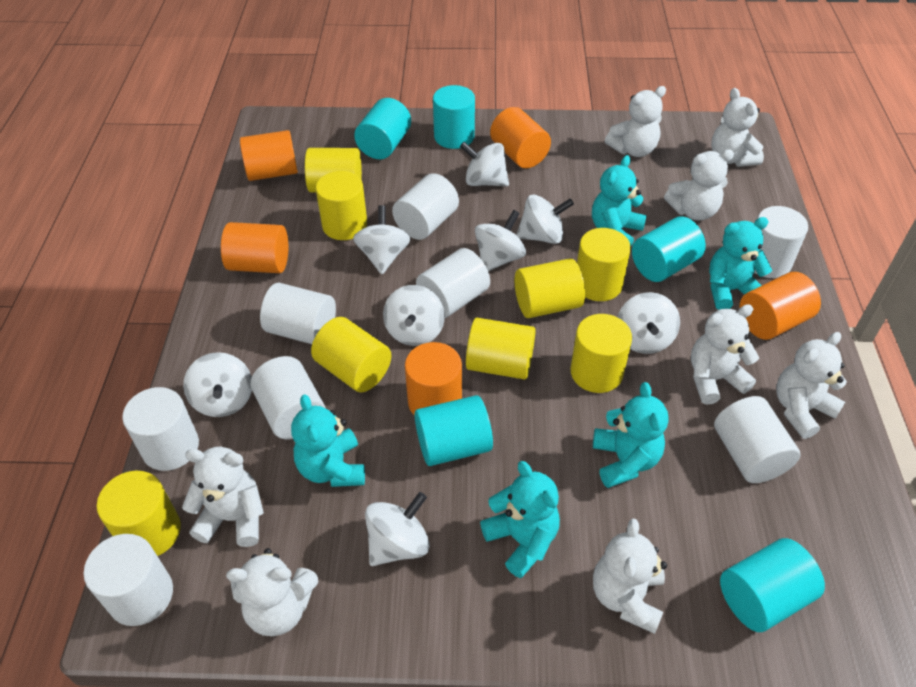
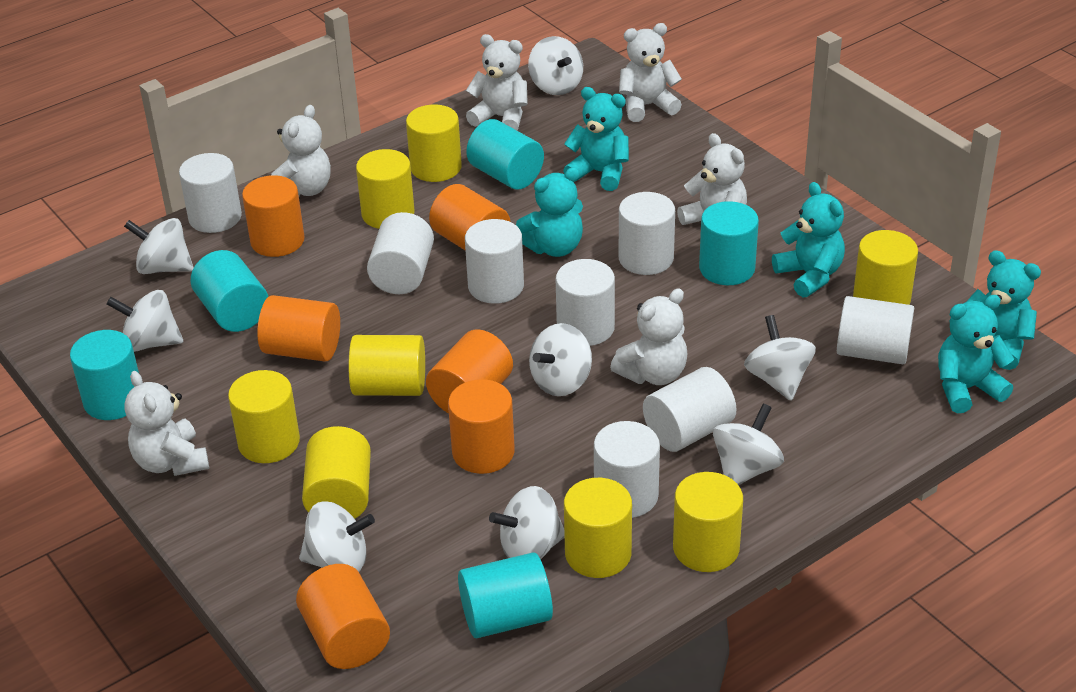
orange cylinder: 5 -> 6
white teddy bear: 8 -> 6

